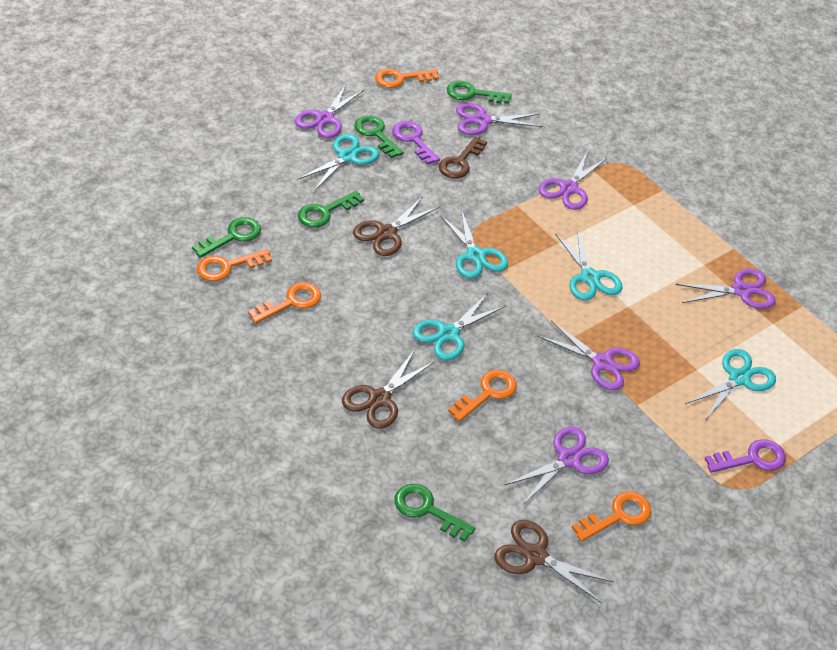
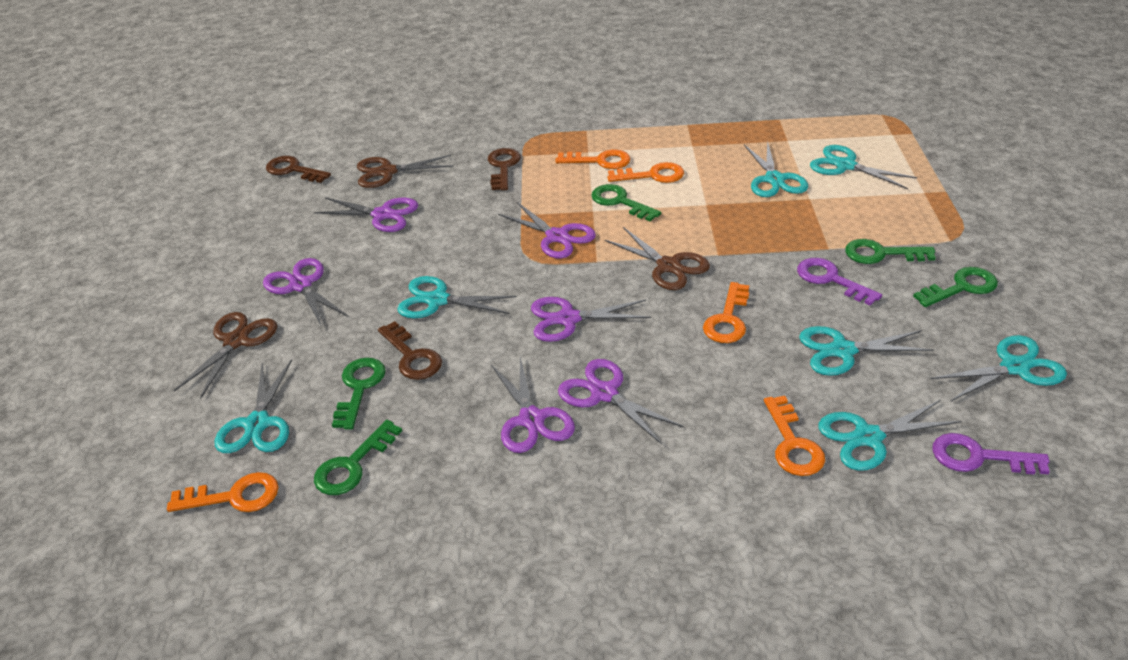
brown key: 1 -> 3
turquoise scissors: 5 -> 7

